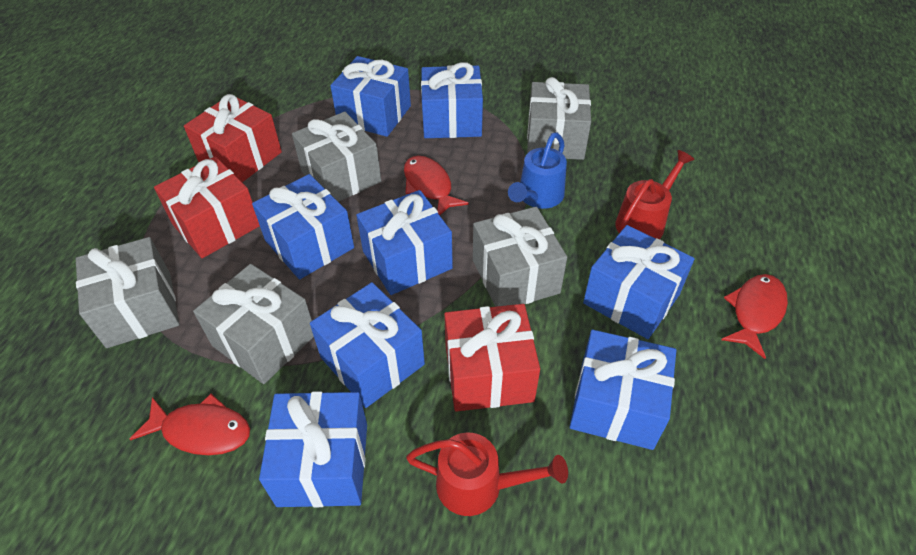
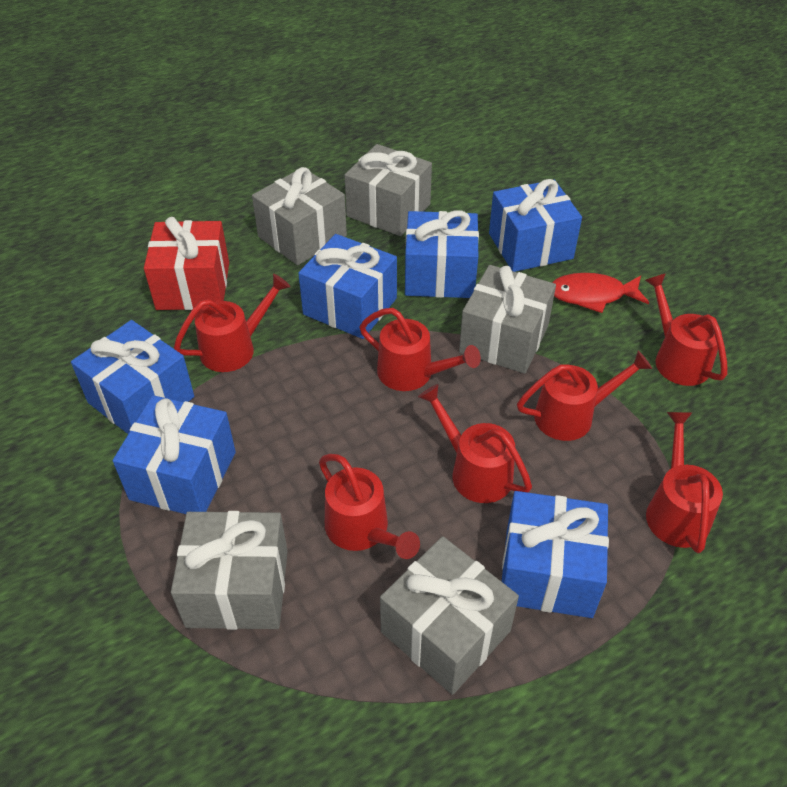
blue gift: 8 -> 6
blue watering can: 1 -> 0
red fish: 3 -> 1
red gift: 3 -> 1
red watering can: 2 -> 7

